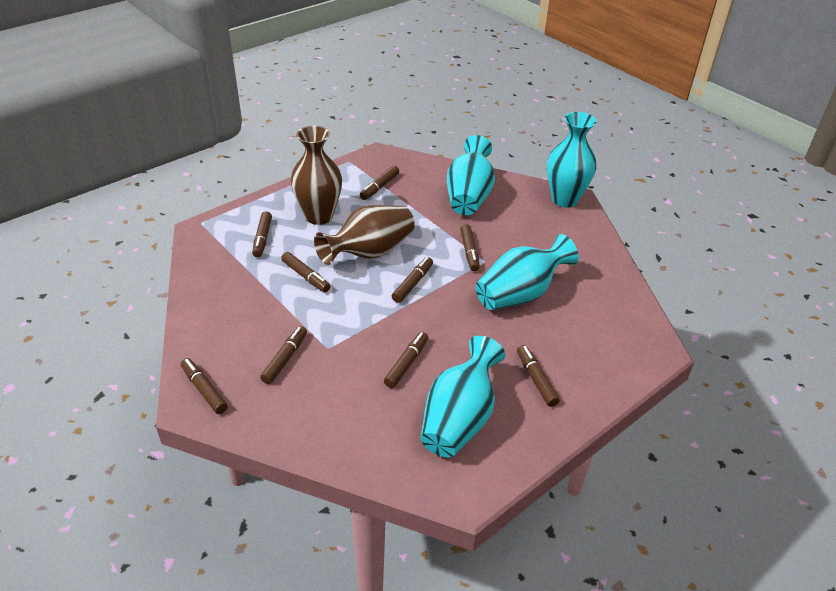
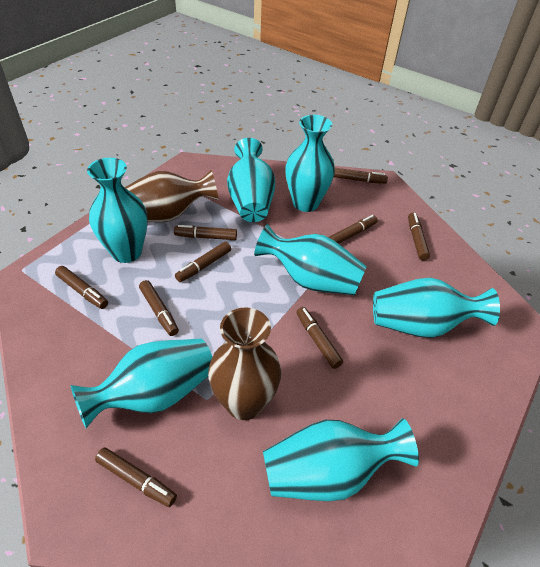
turquoise vase: 4 -> 7

